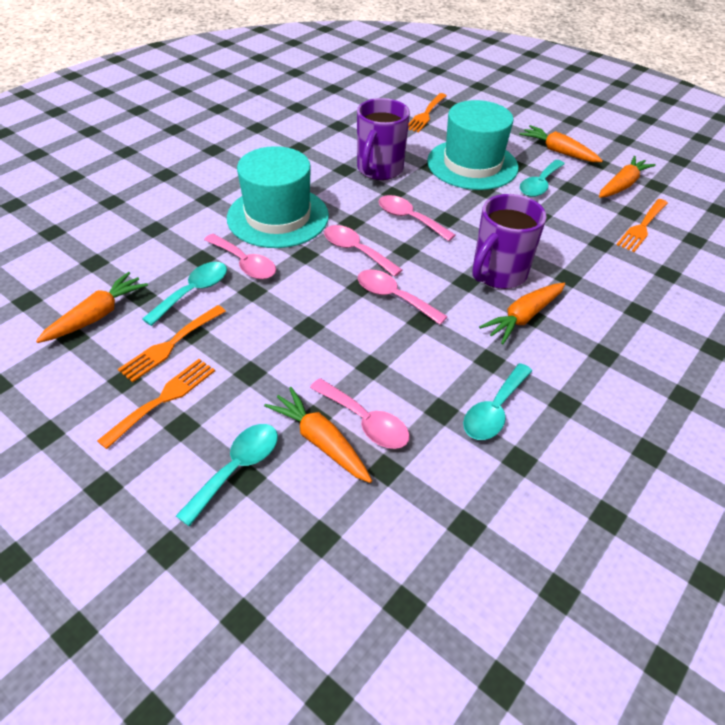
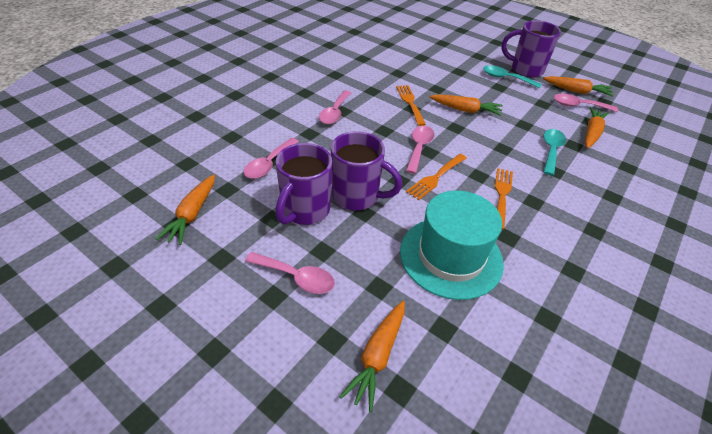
orange fork: 4 -> 3
purple mug: 2 -> 3
turquoise hat: 2 -> 1
turquoise spoon: 4 -> 2

